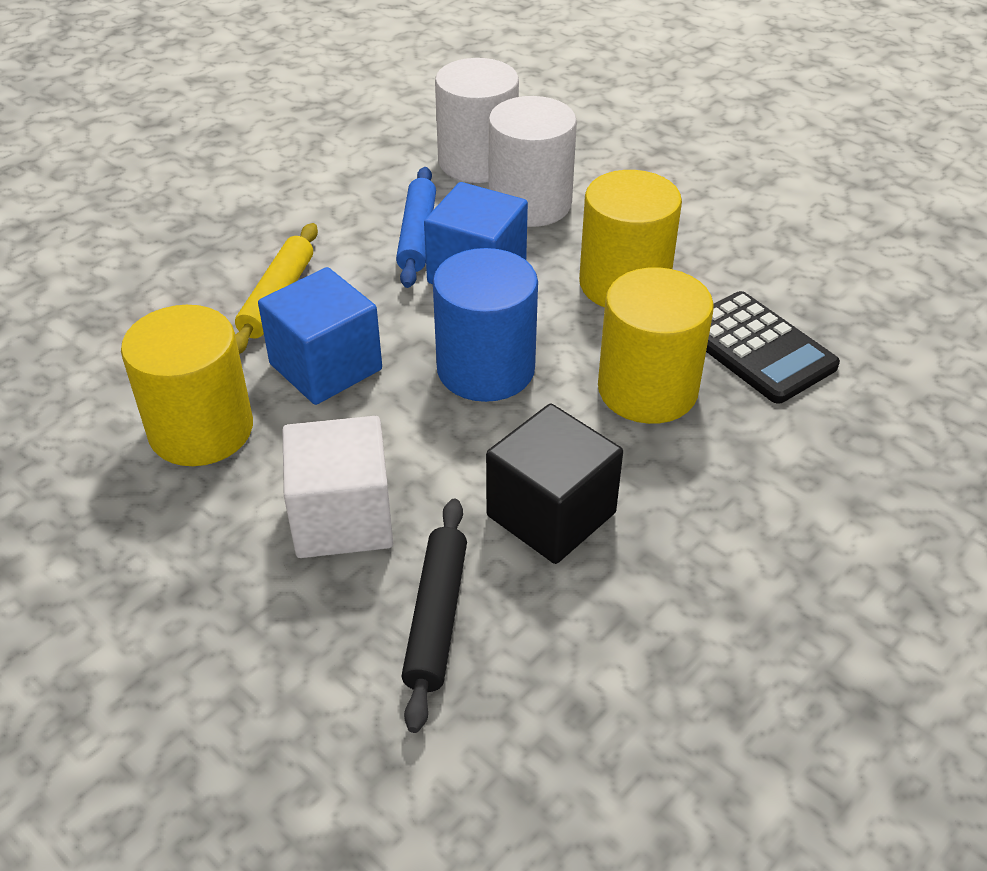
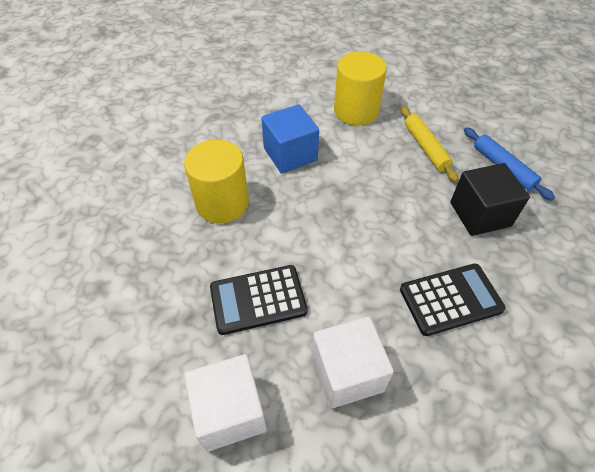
black calculator: 1 -> 2
black rolling pin: 1 -> 0
blue cube: 2 -> 1
blue cylinder: 1 -> 0
white cube: 1 -> 2
white cylinder: 2 -> 0
yellow cylinder: 3 -> 2

